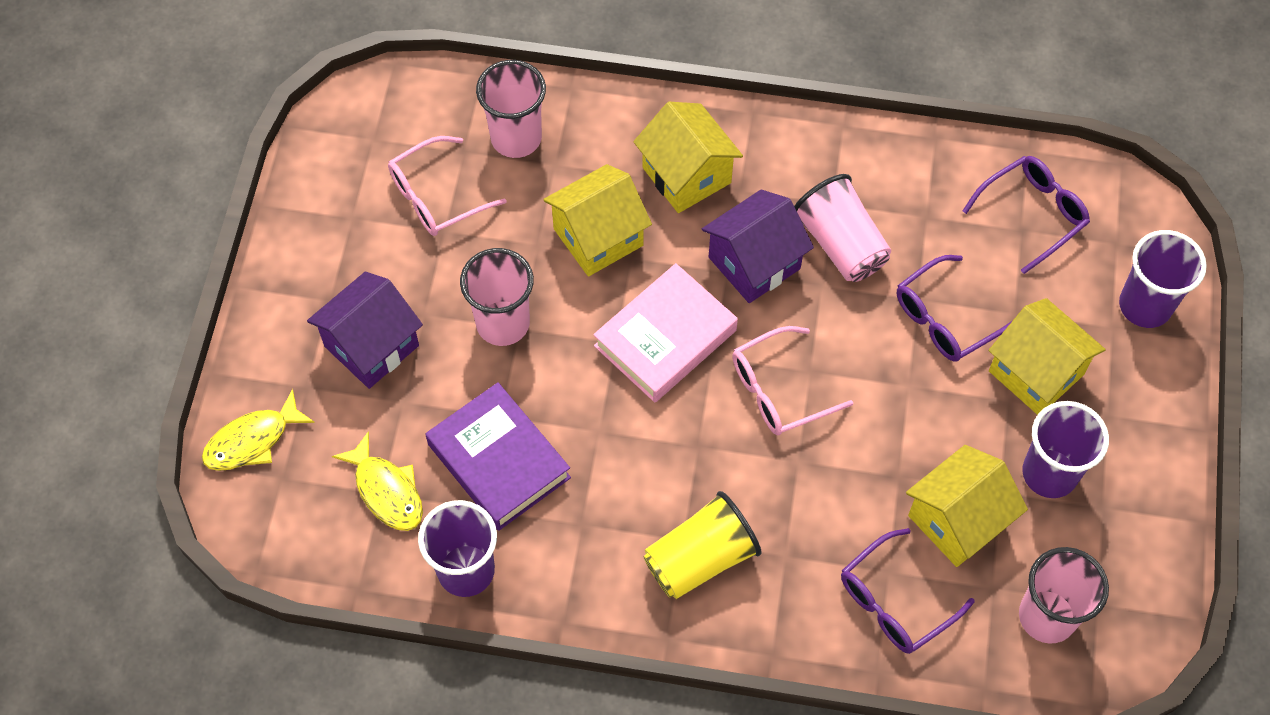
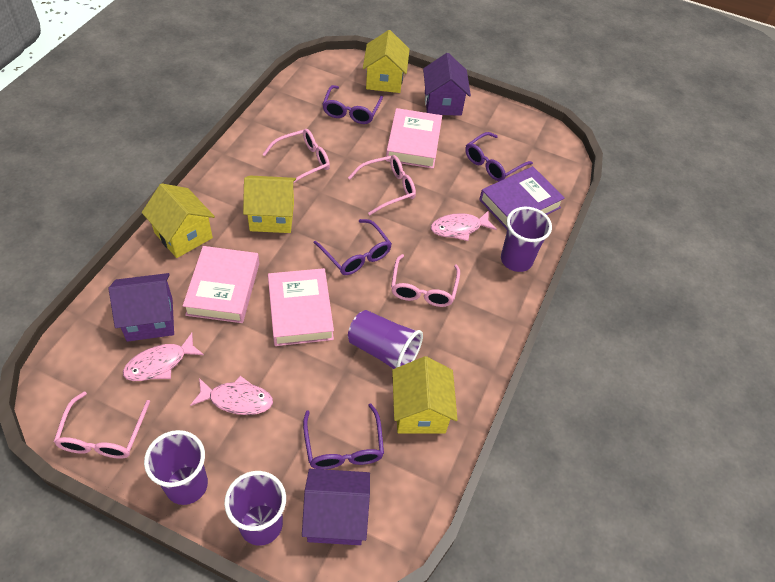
pink book: 1 -> 3
pink cup: 4 -> 0
pink fish: 0 -> 3
pink glasses: 2 -> 4
purple cup: 3 -> 4
purple glasses: 3 -> 4
purple house: 2 -> 3
yellow cup: 1 -> 0
yellow fish: 2 -> 0

